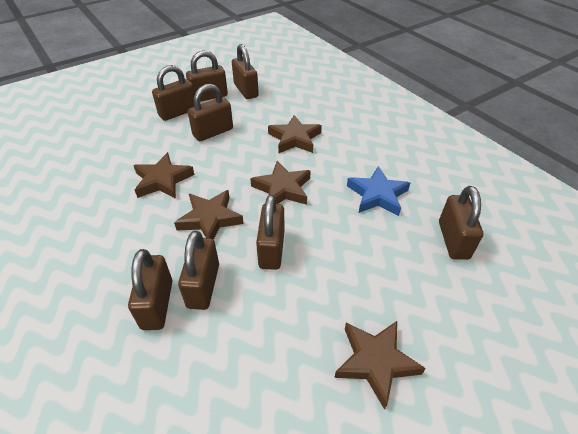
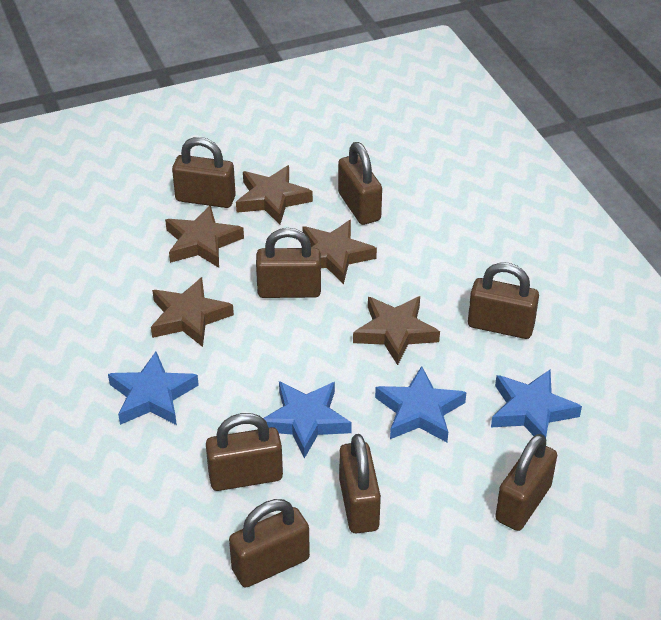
blue star: 1 -> 4

